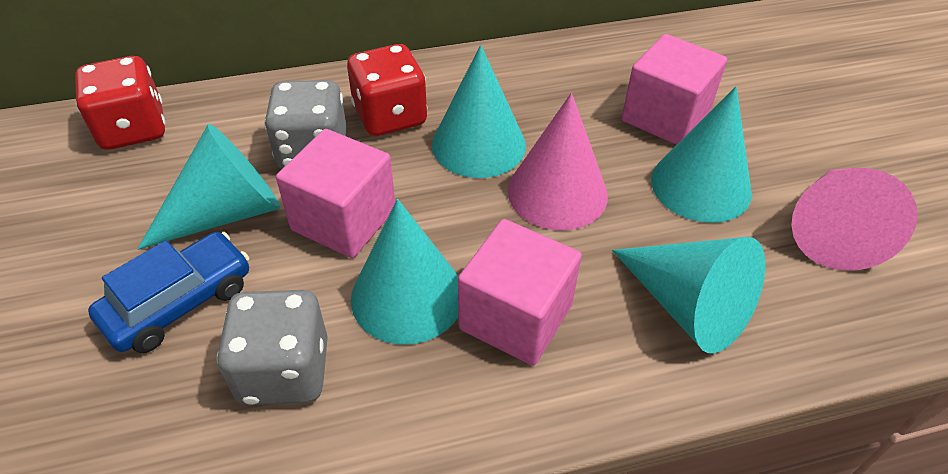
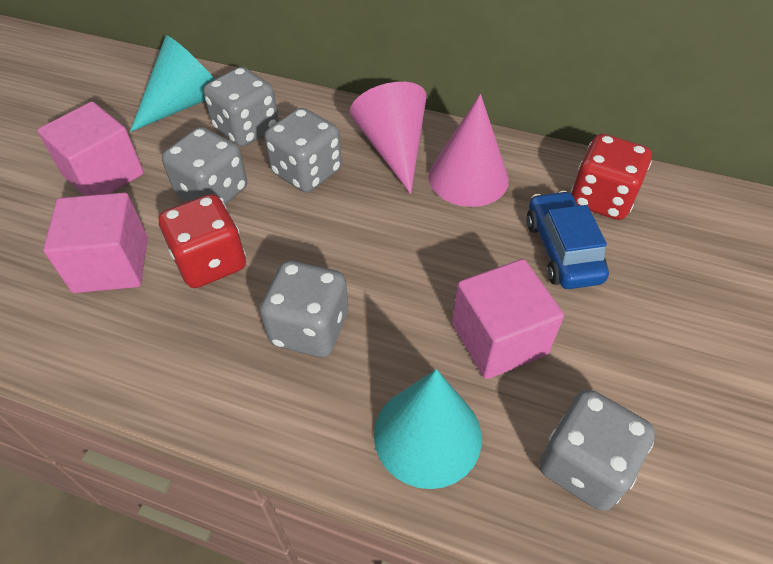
grey dice: 2 -> 5
turquoise cone: 5 -> 2

